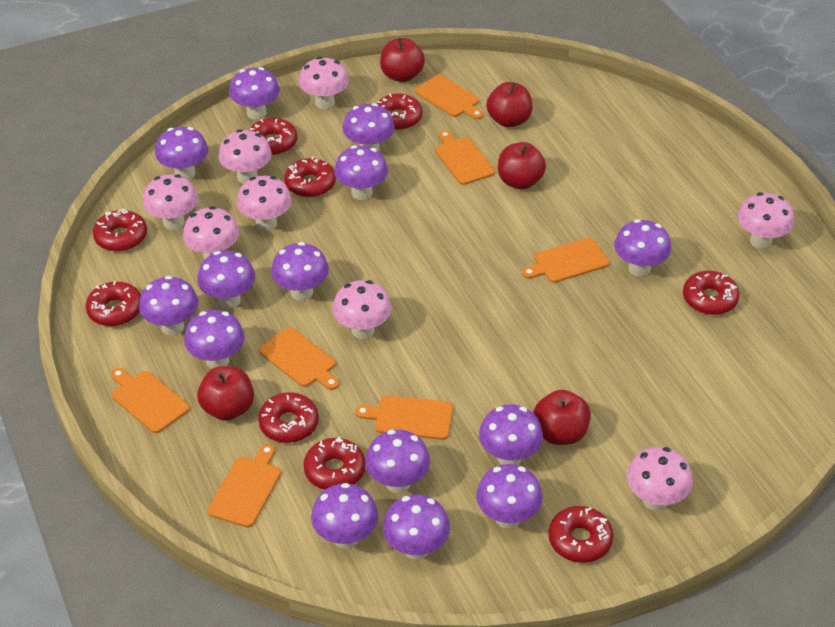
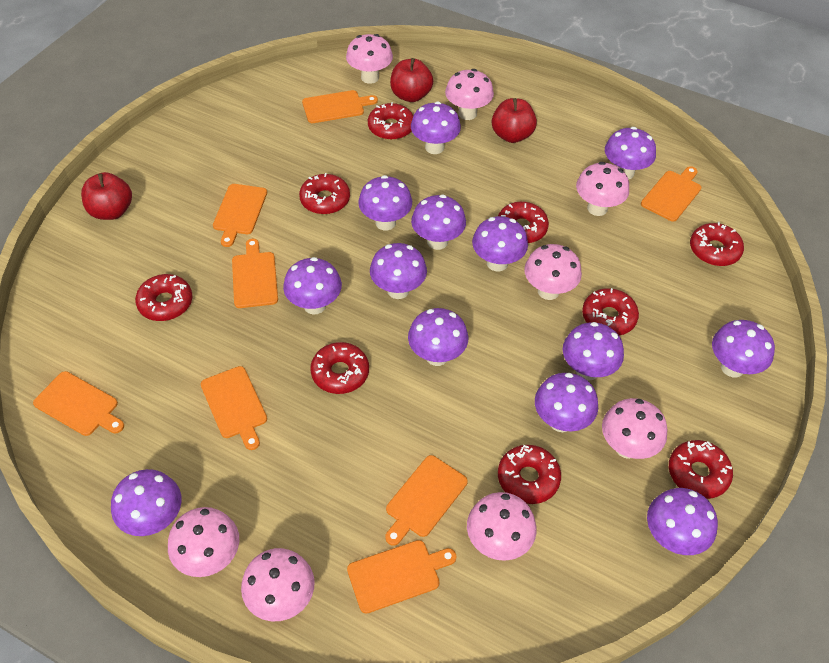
orange cutting board: 7 -> 8
purple mushroom: 14 -> 13
red apple: 5 -> 3

